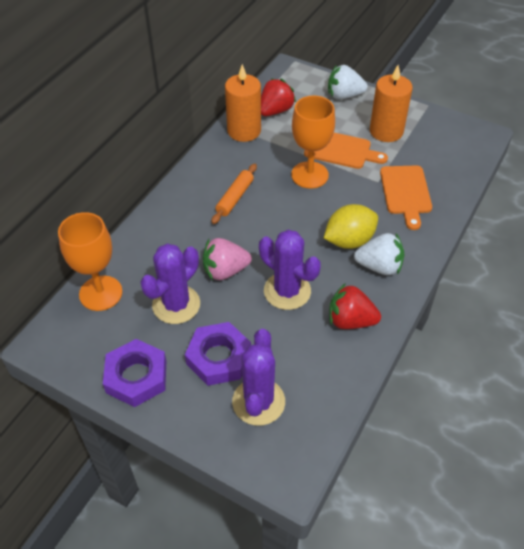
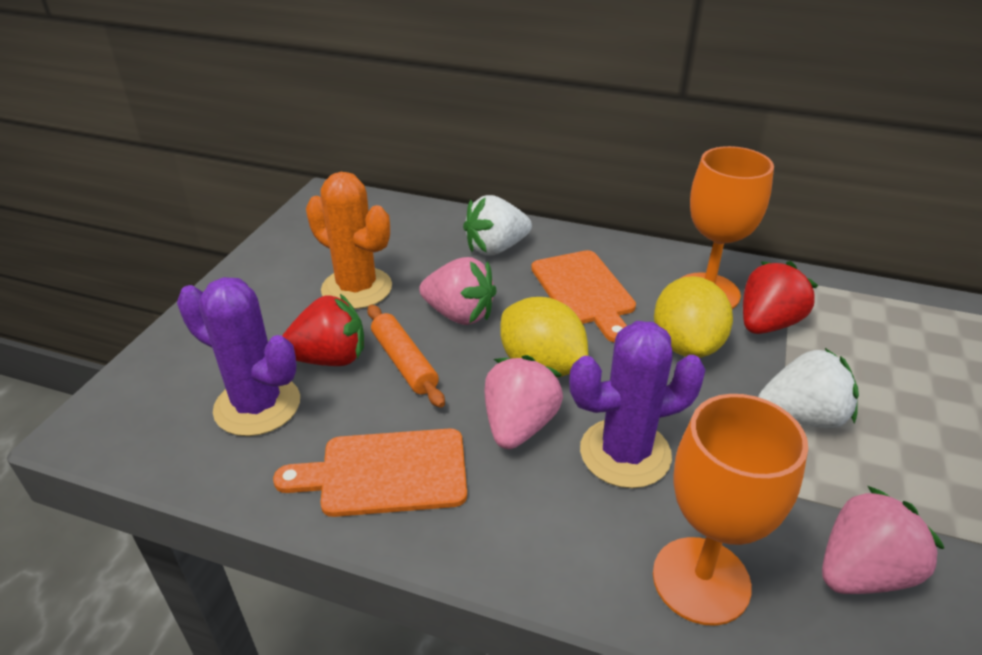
orange cactus: 0 -> 1
orange candle: 2 -> 0
pink strawberry: 1 -> 3
purple cactus: 3 -> 2
purple nut: 2 -> 0
yellow lemon: 1 -> 2

